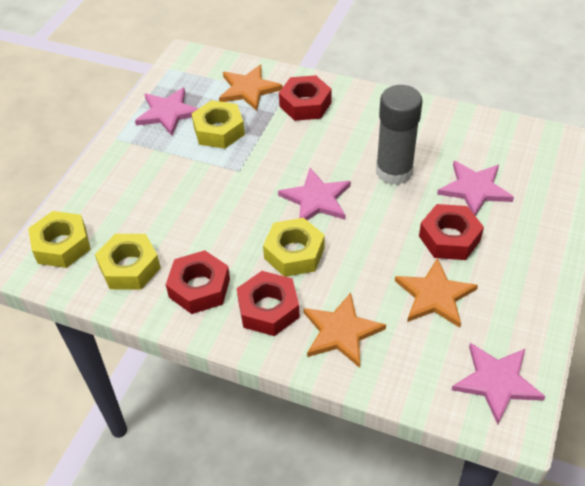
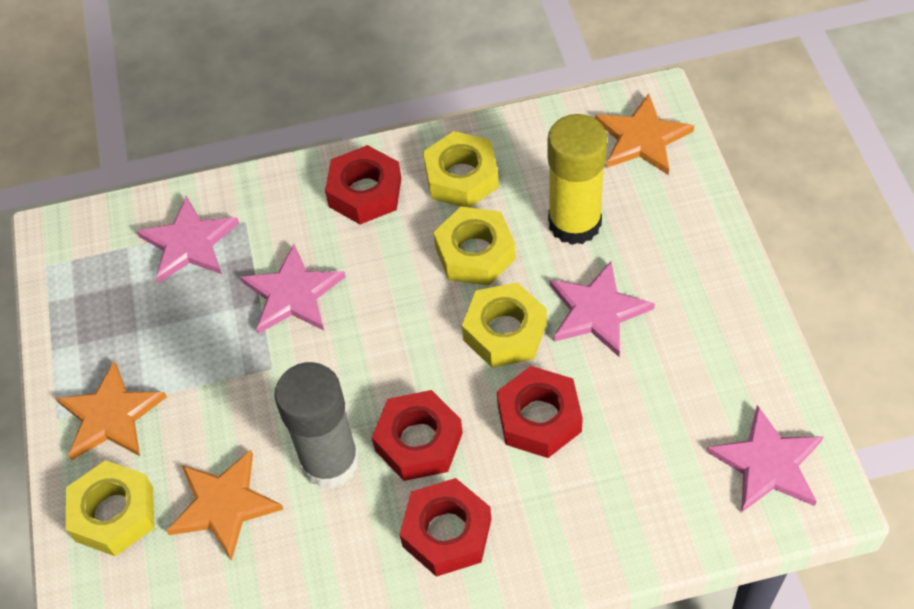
yellow glue stick: 0 -> 1

